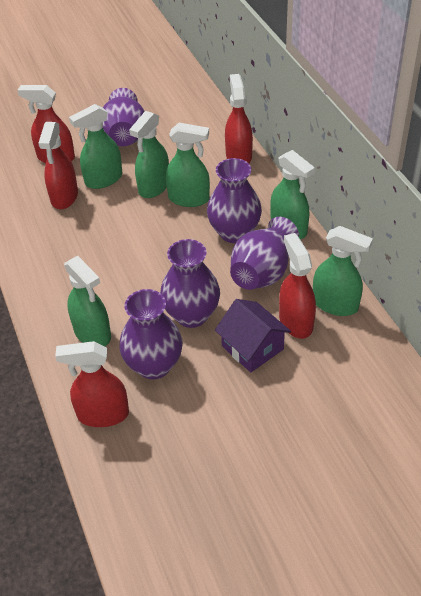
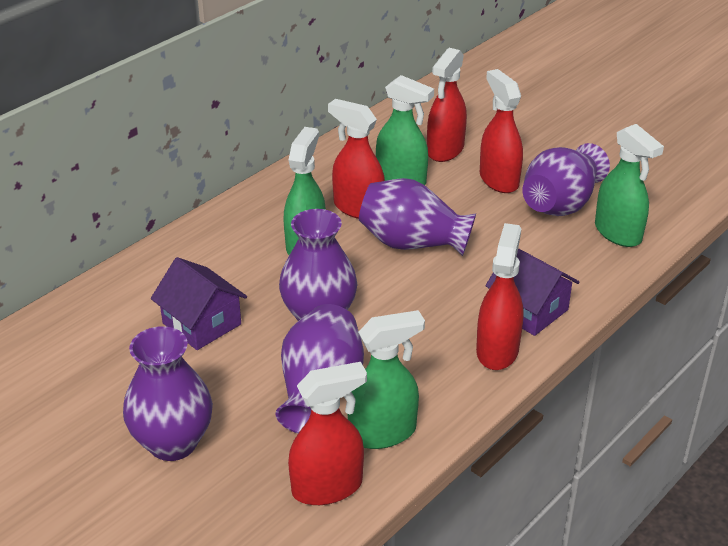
green spray bottle: 6 -> 4
purple house: 1 -> 2

